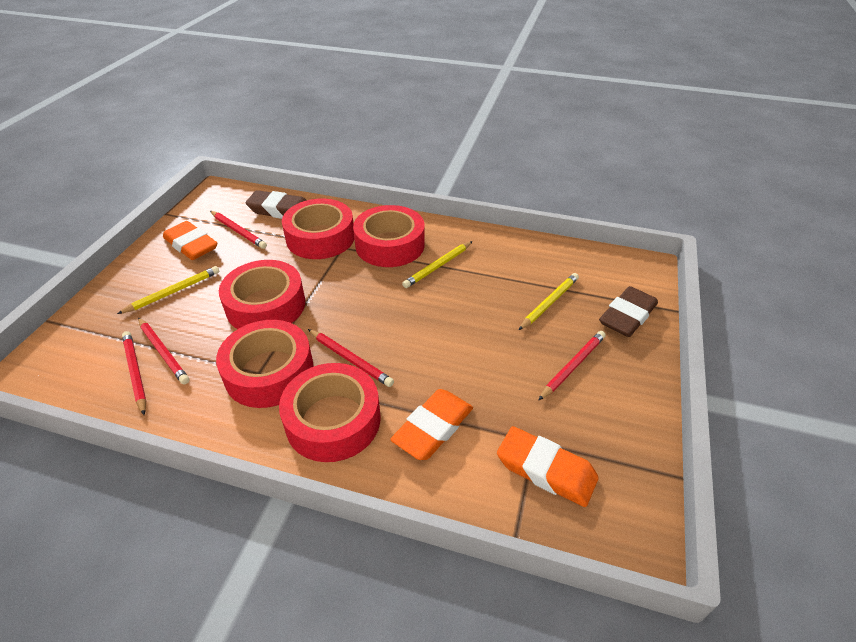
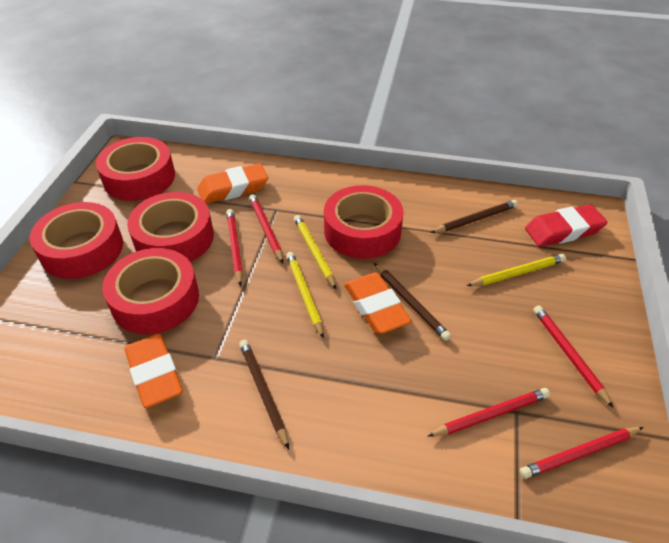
brown eraser: 2 -> 0
brown pencil: 0 -> 3
red eraser: 0 -> 1

